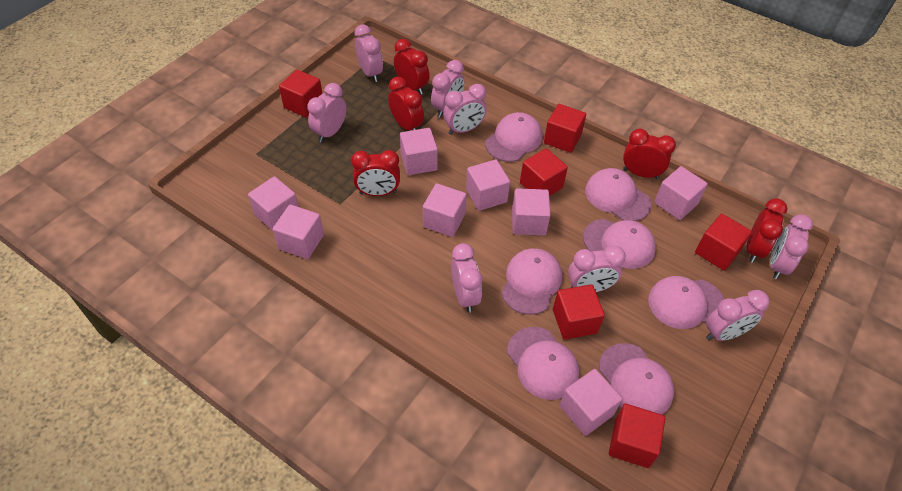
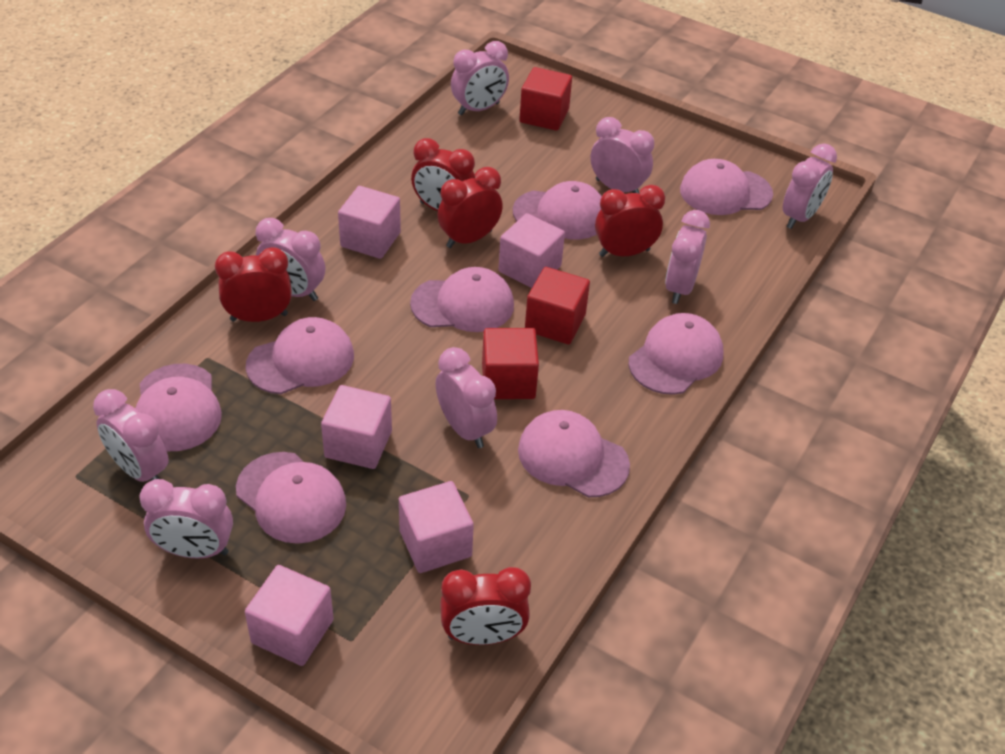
pink cap: 7 -> 8
pink cube: 8 -> 5
red cube: 6 -> 3

